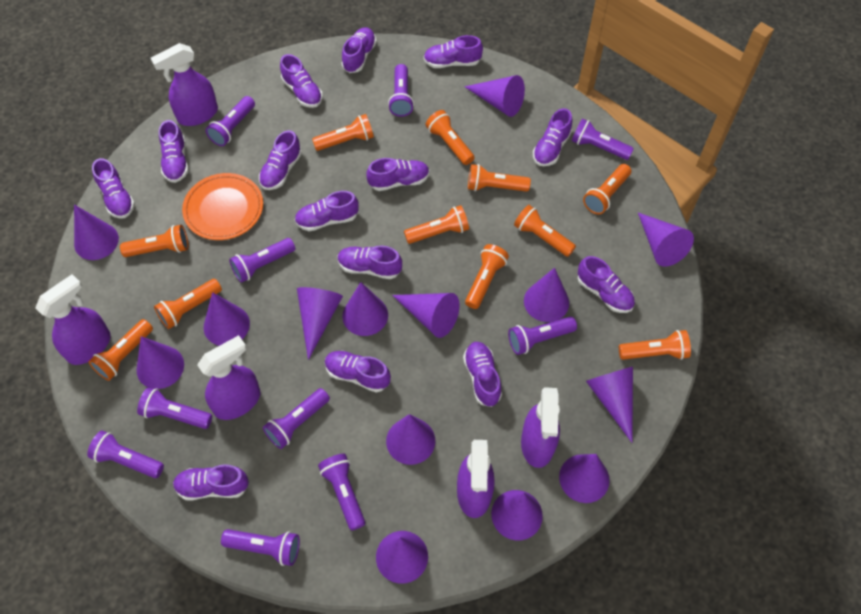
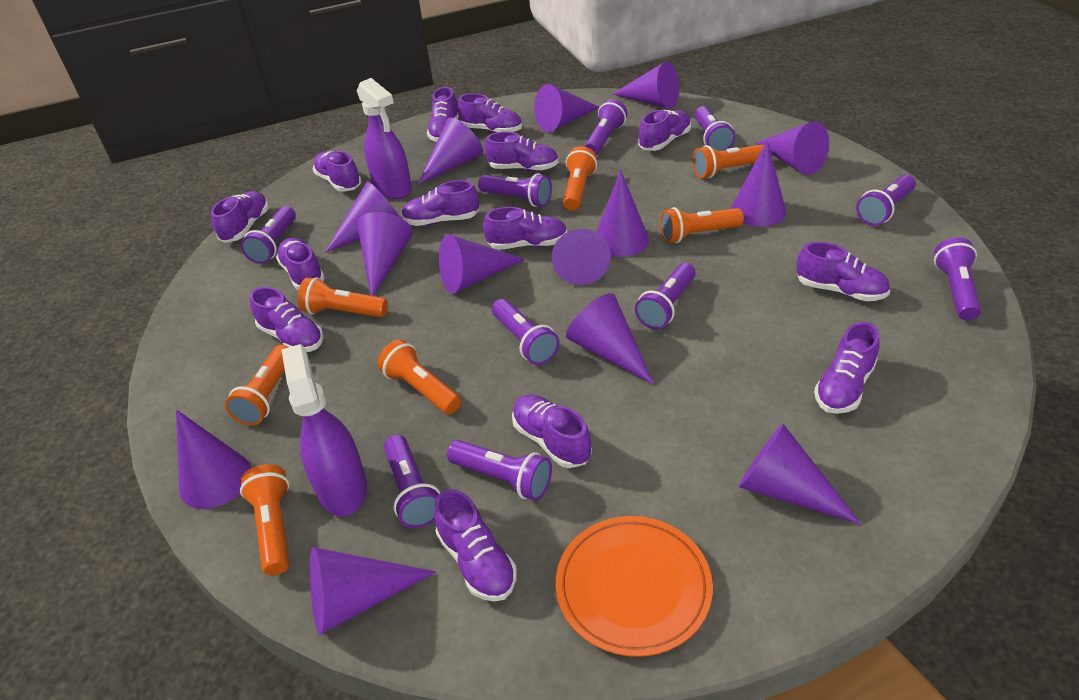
orange flashlight: 11 -> 7
purple spray bottle: 5 -> 2

